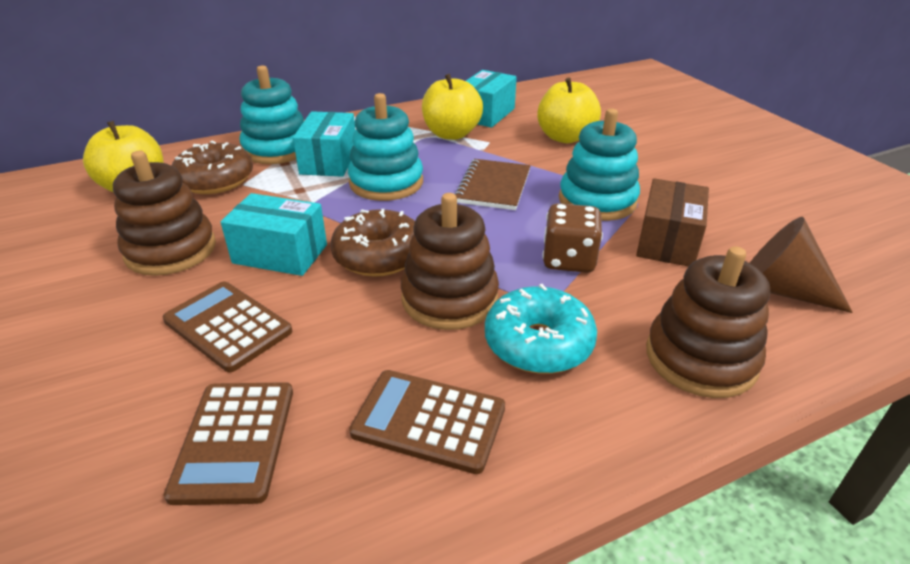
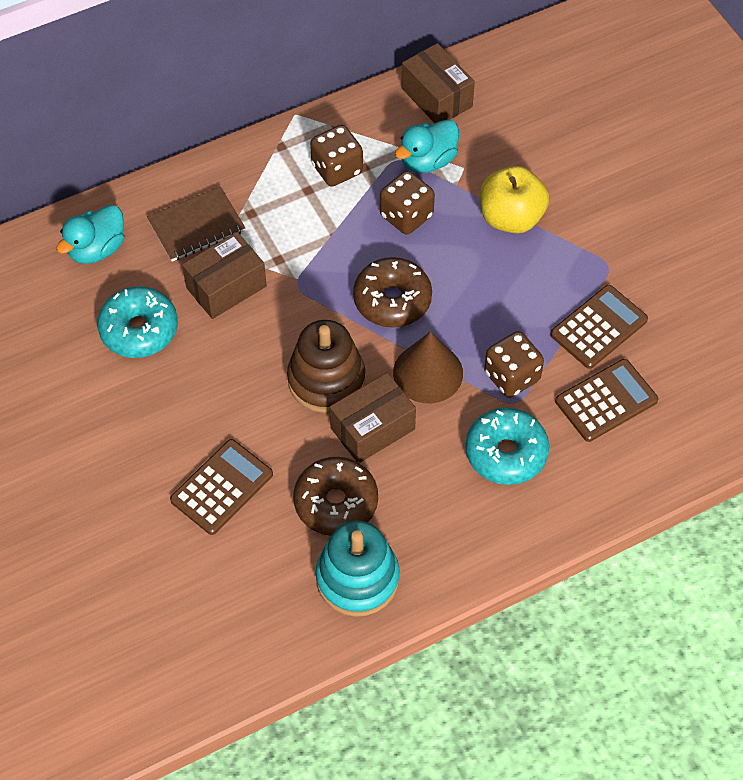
brown box: 1 -> 3
brown dice: 1 -> 3
brown stacking toy: 3 -> 1
turquoise box: 3 -> 0
turquoise donut: 1 -> 2
turquoise duck: 0 -> 2
turquoise stacking toy: 3 -> 1
yellow apple: 3 -> 1

